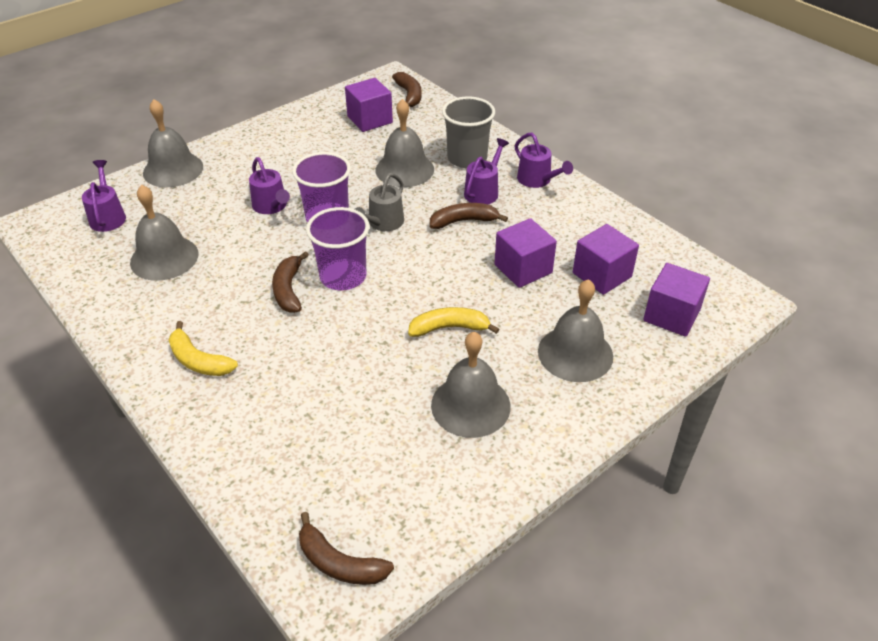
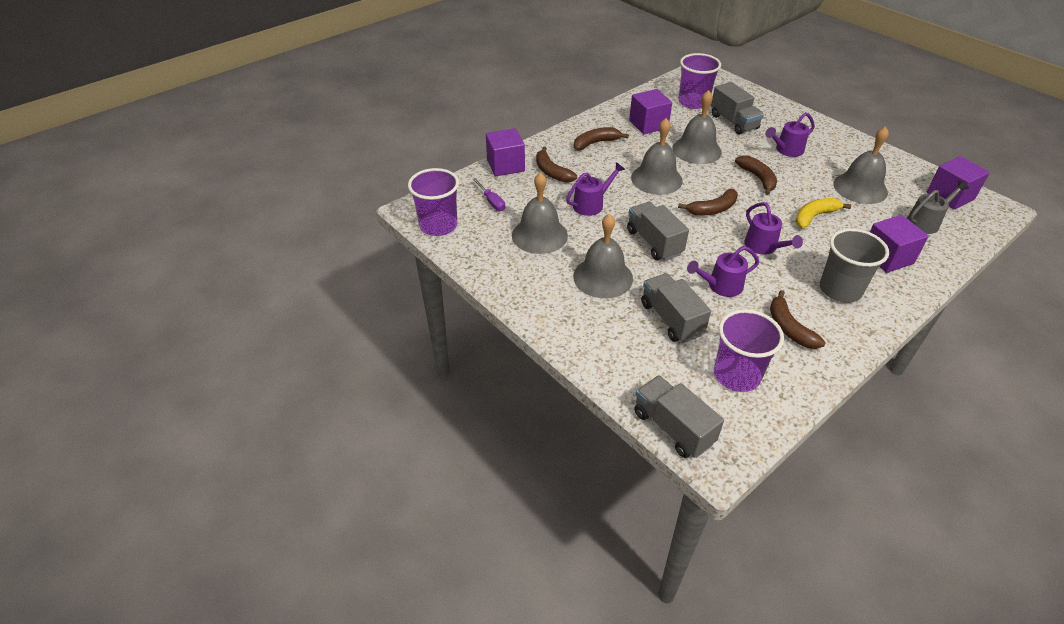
brown banana: 4 -> 5
grey truck: 0 -> 4
purple cup: 2 -> 3
purple screwdriver: 0 -> 1
yellow banana: 2 -> 1

